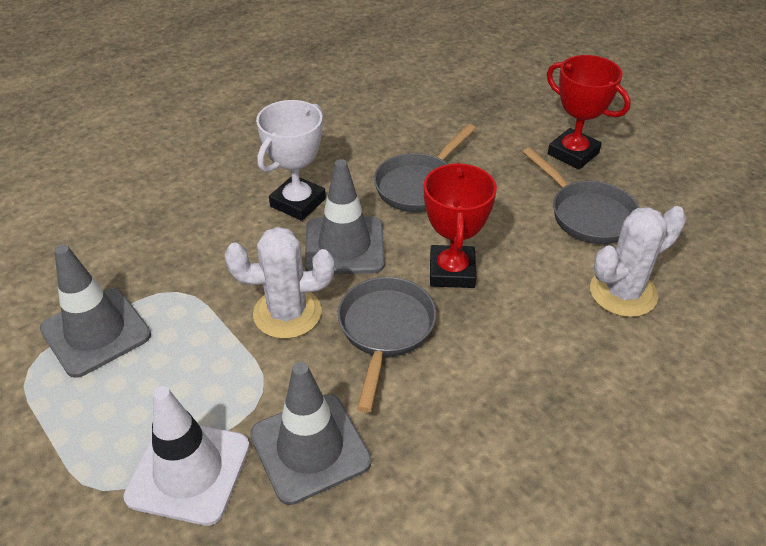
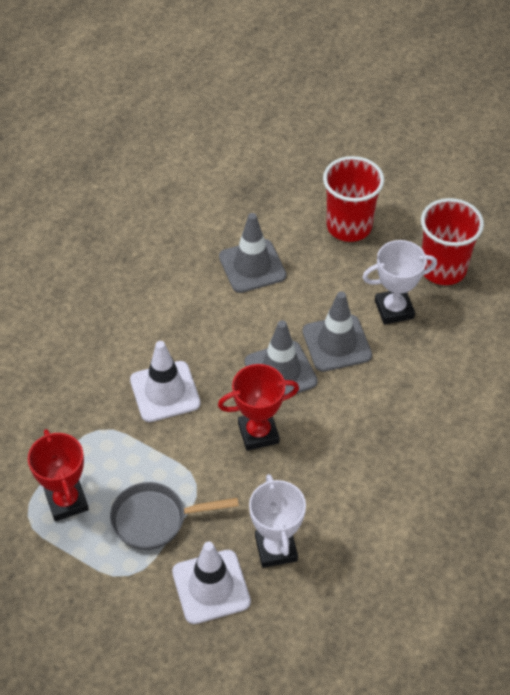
grey pan: 3 -> 1
red cup: 0 -> 2
white cactus: 2 -> 0
white traffic cone: 1 -> 2
white trophy: 1 -> 2

